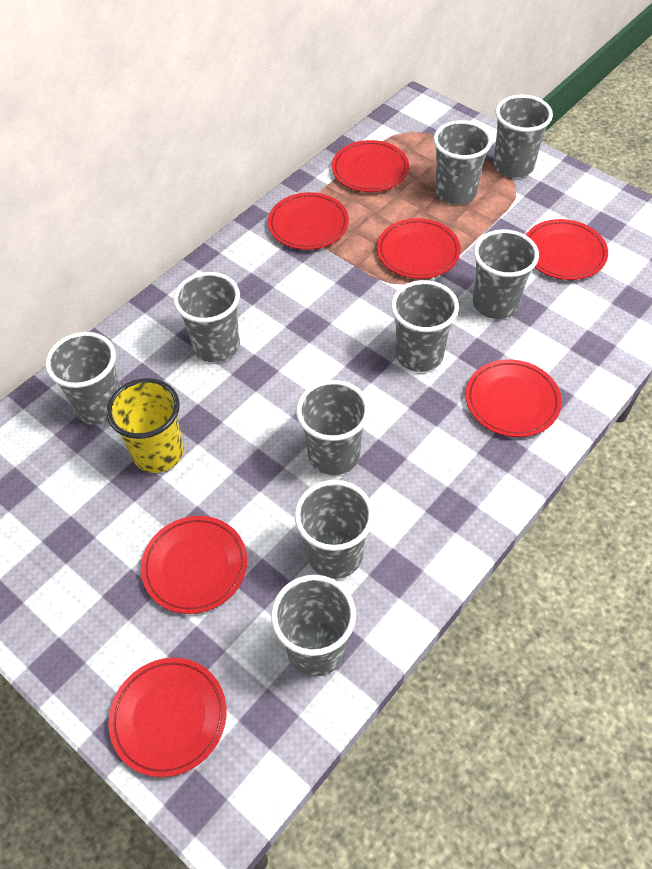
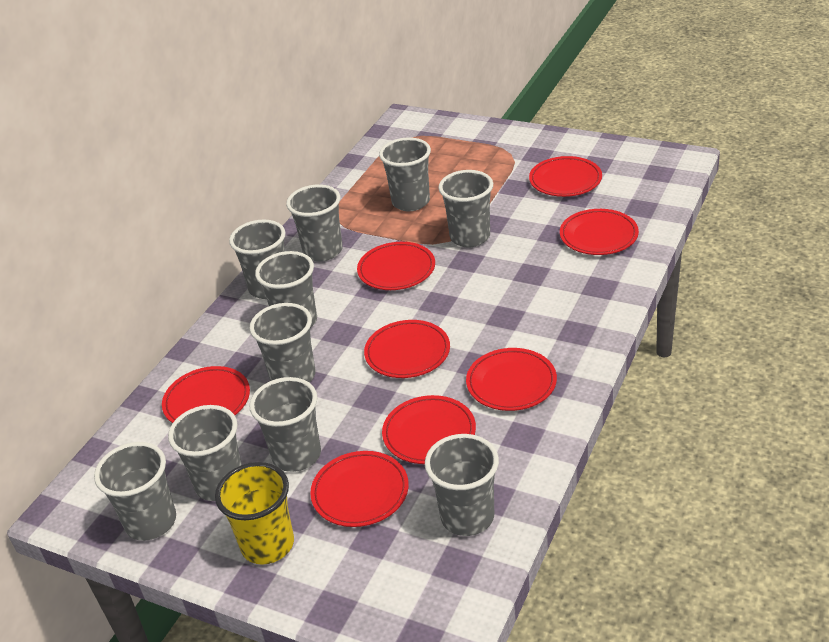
grey cup: 9 -> 10
red plate: 7 -> 8

